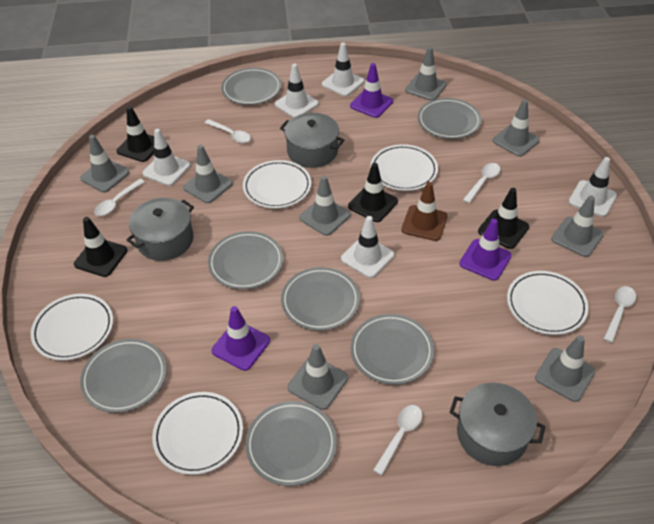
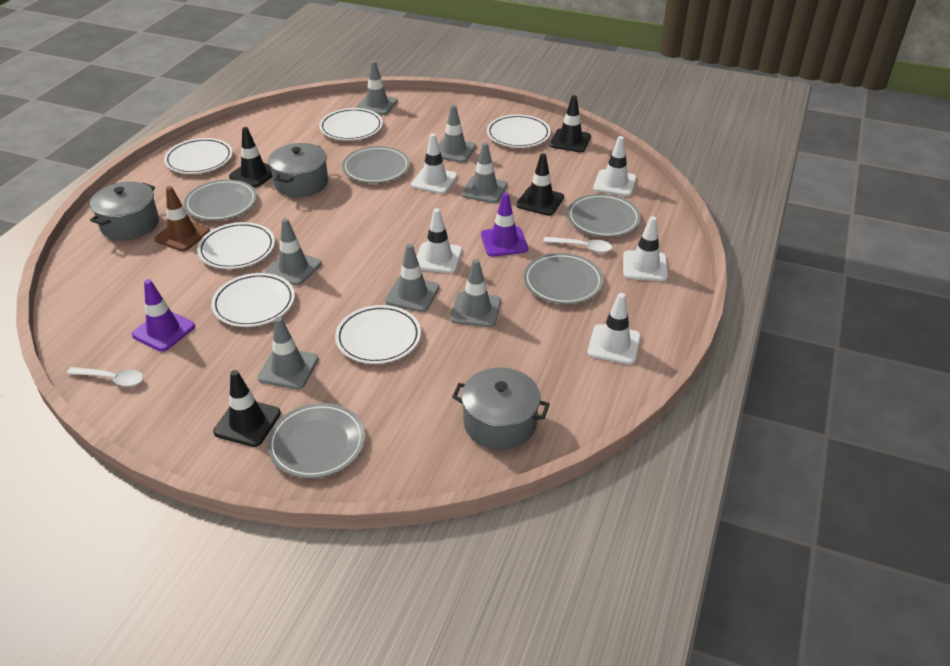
grey plate: 7 -> 5
grey traffic cone: 8 -> 7
purple traffic cone: 3 -> 2
white plate: 5 -> 6
white spoon: 5 -> 2

